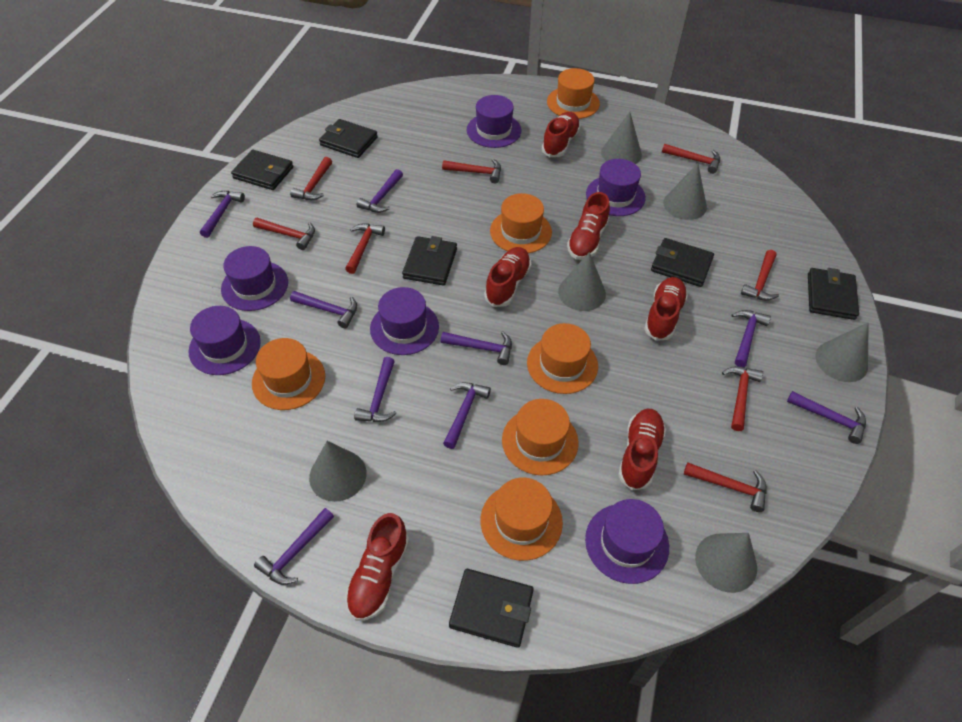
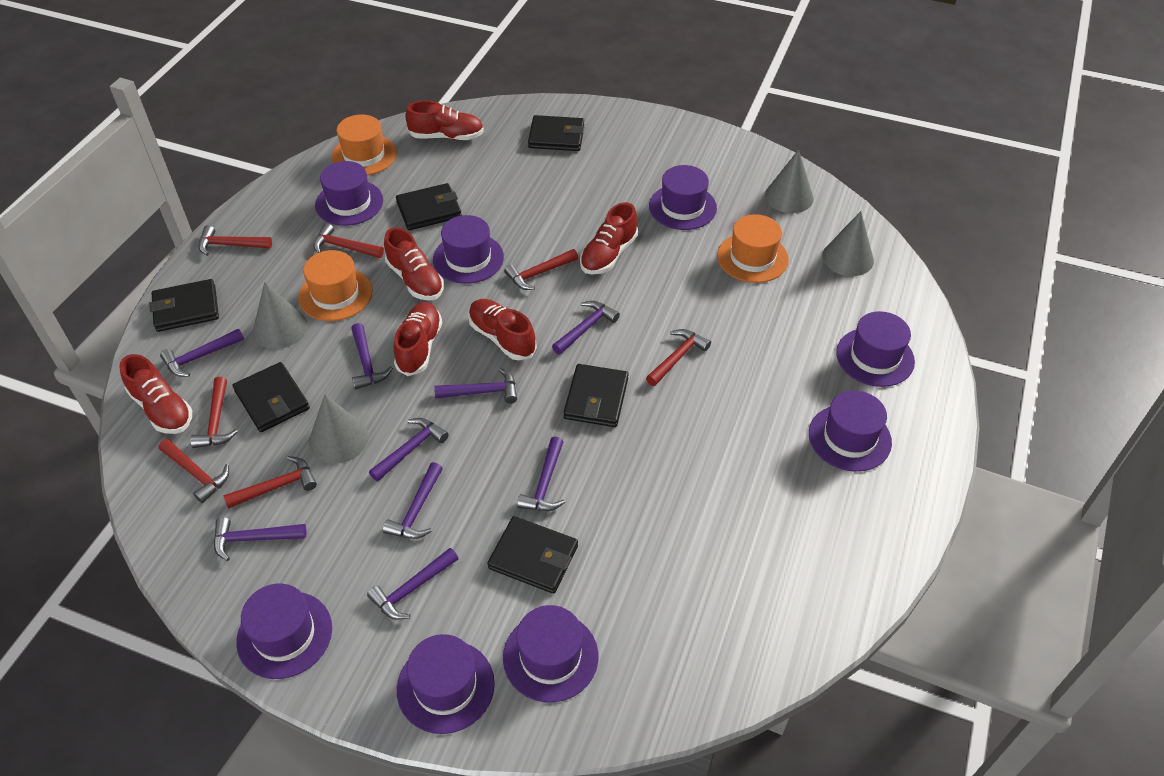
grey cone: 6 -> 4
orange hat: 6 -> 3
purple hat: 6 -> 8
red hammer: 8 -> 7

